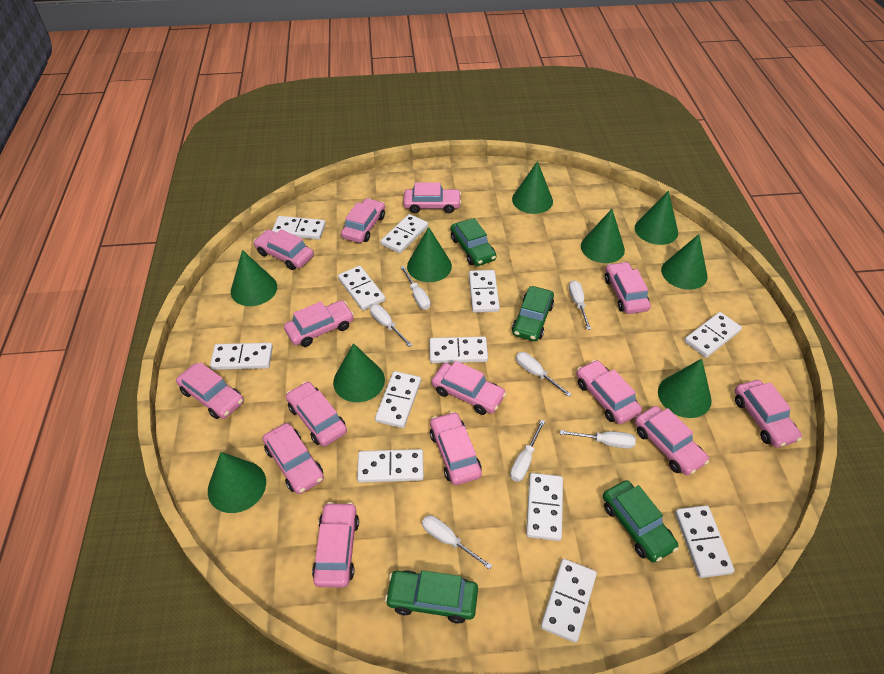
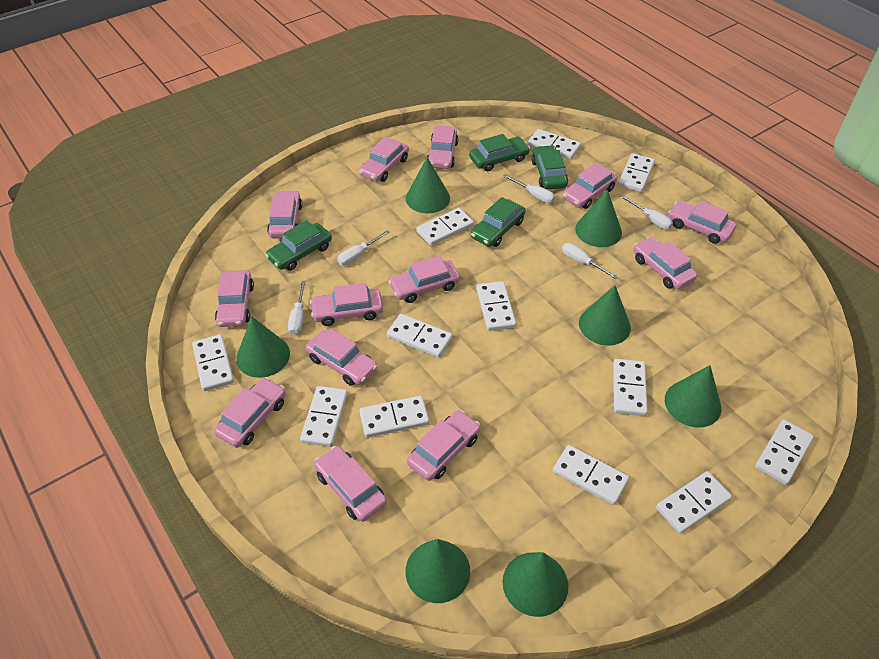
green cone: 9 -> 7
pink car: 14 -> 13
white screwdriver: 7 -> 5

